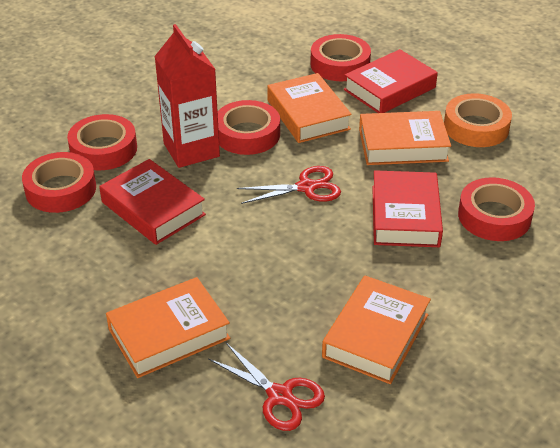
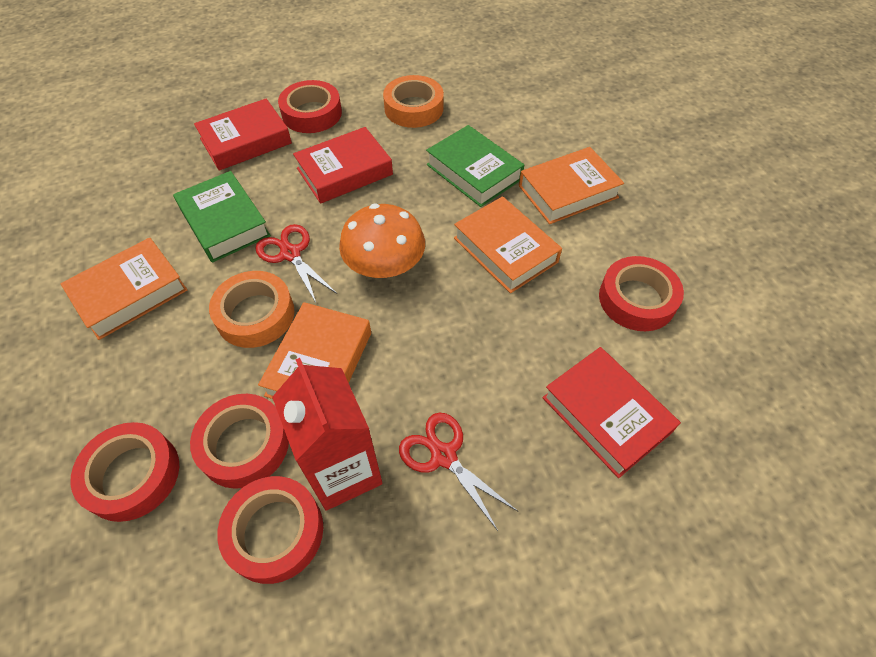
green book: 0 -> 2
orange mushroom: 0 -> 1
orange tape: 1 -> 2

